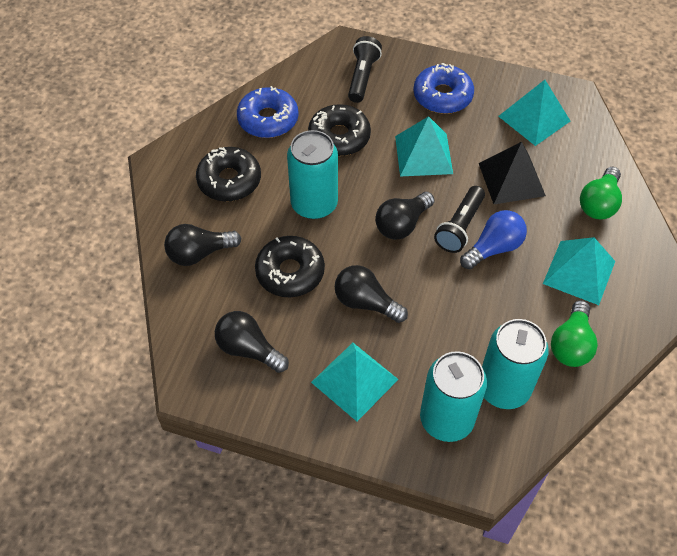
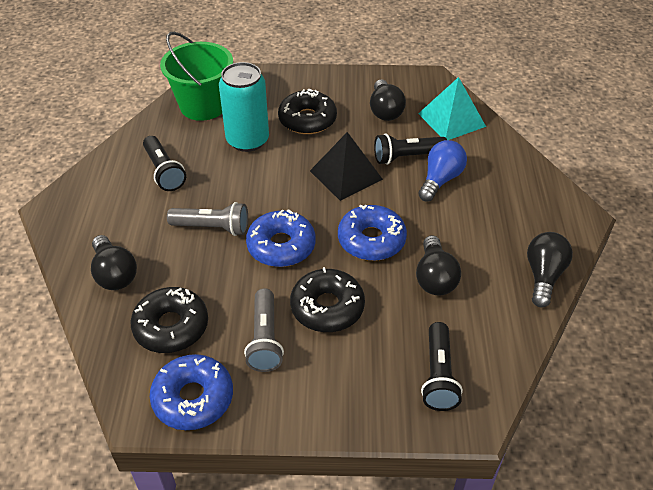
black flashlight: 2 -> 3
blue donut: 2 -> 3
green bucket: 0 -> 1
green light bulb: 2 -> 0
grey flashlight: 0 -> 2
turquoise can: 3 -> 1
turquoise pyramid: 4 -> 1

